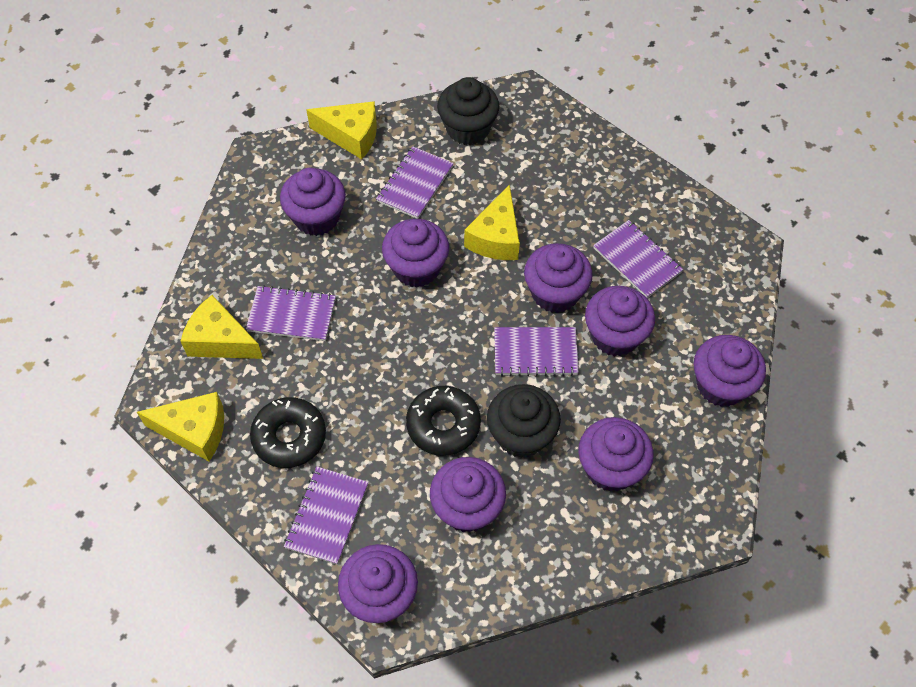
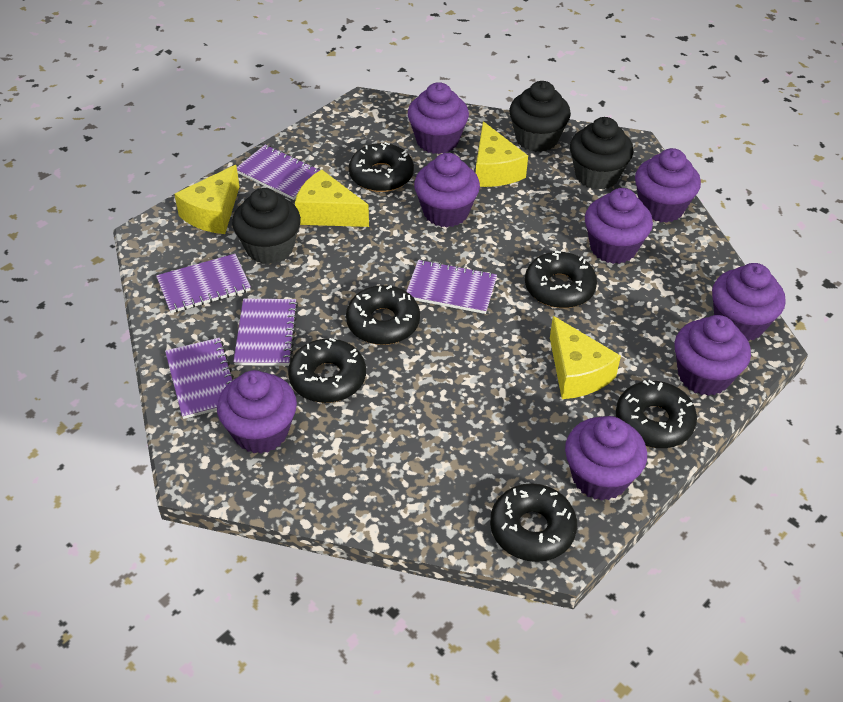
black cupcake: 2 -> 3
black donut: 2 -> 6

